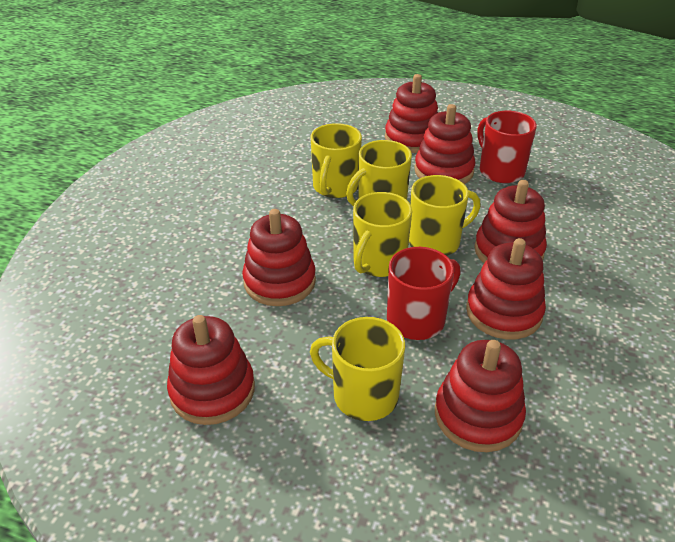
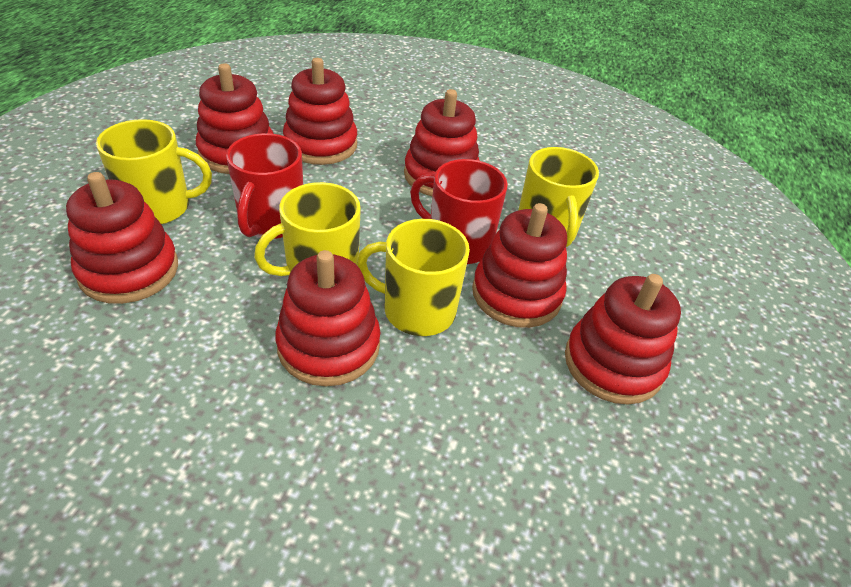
yellow mug: 5 -> 4

